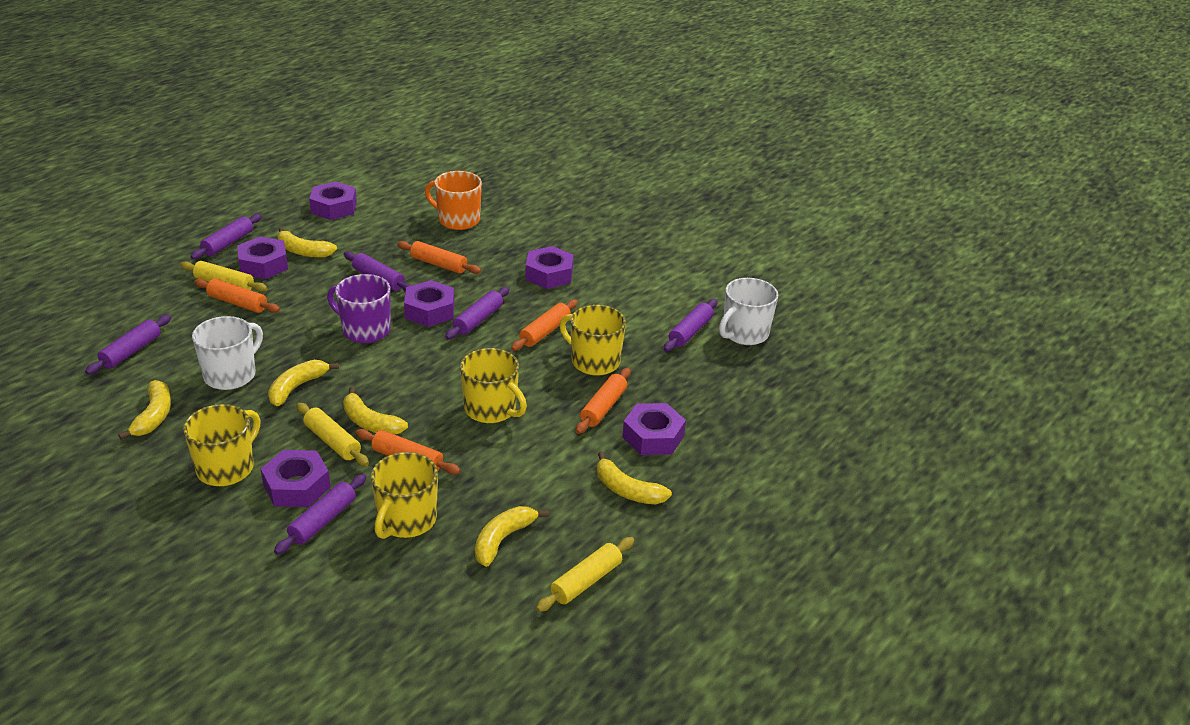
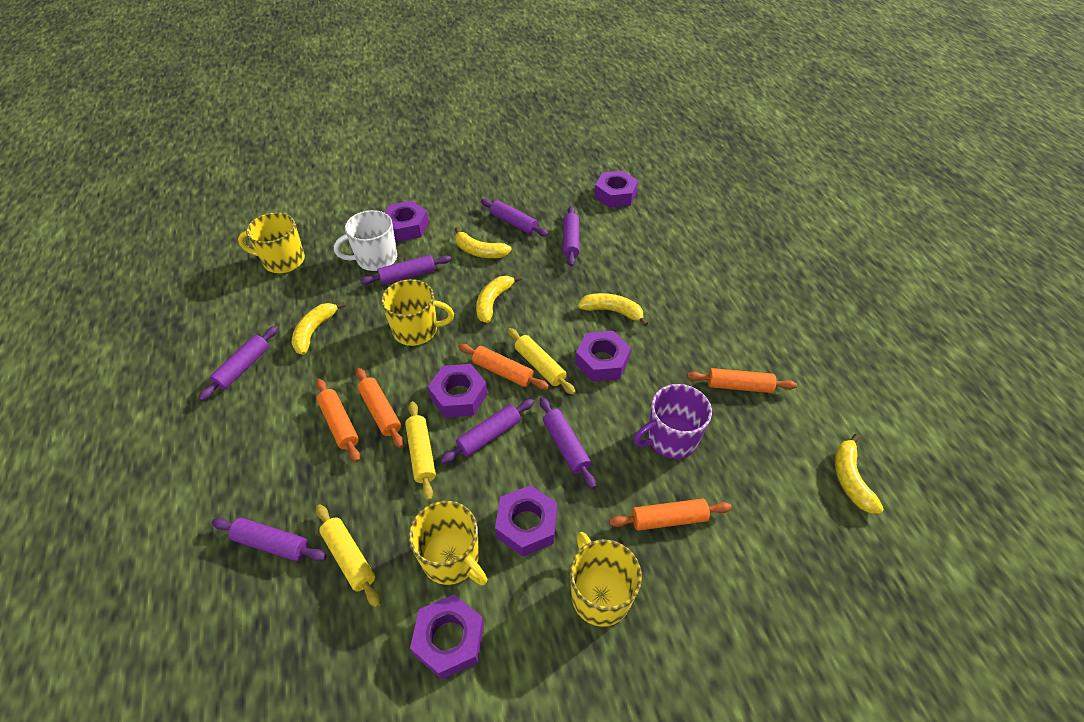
orange mug: 1 -> 0
purple rolling pin: 6 -> 7
white mug: 2 -> 1
yellow banana: 6 -> 5

